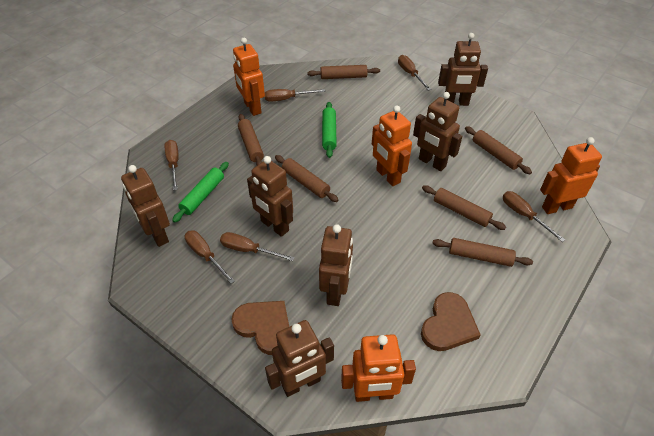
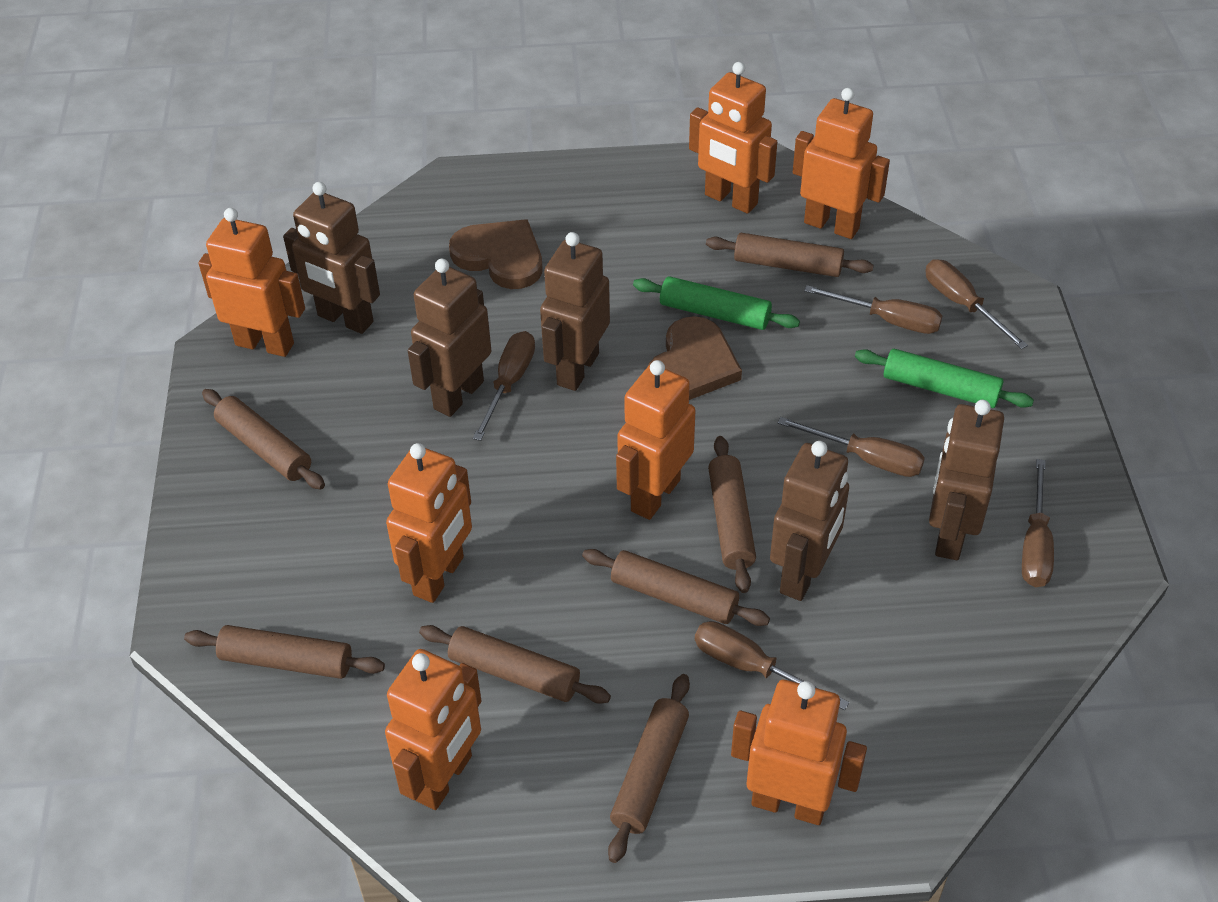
brown robot: 6 -> 5
brown rolling pin: 6 -> 7
orange robot: 4 -> 7

